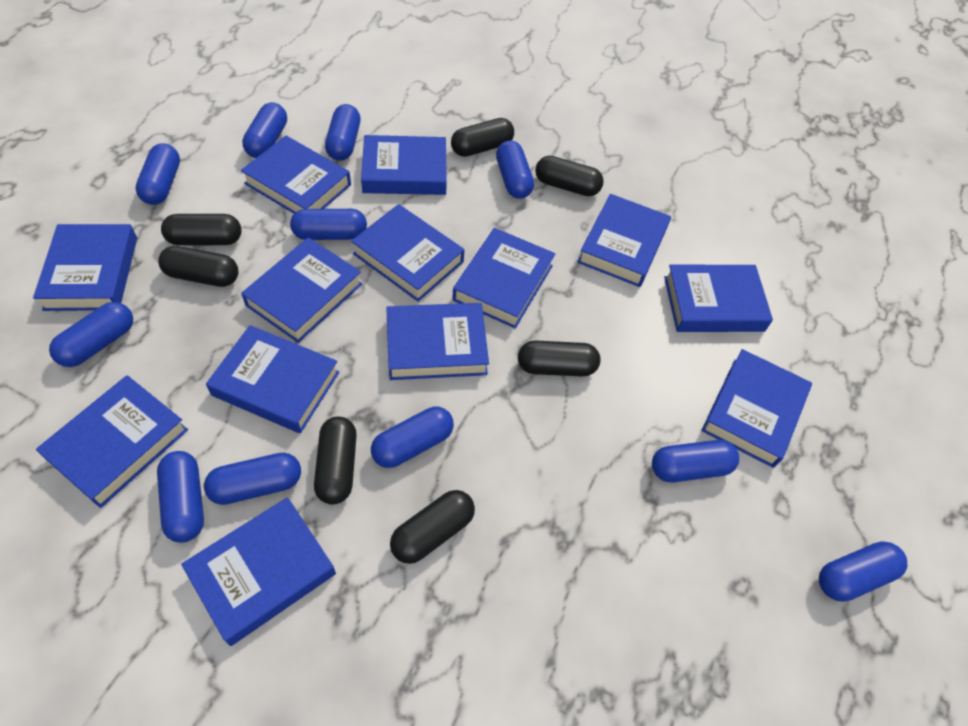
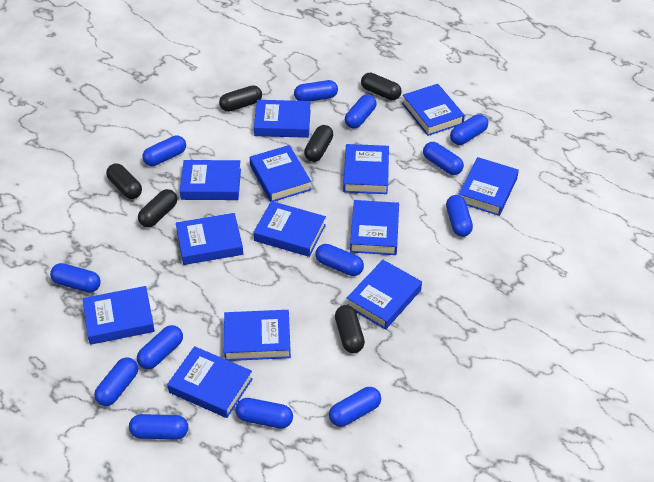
black capsule: 7 -> 6
blue capsule: 11 -> 13

